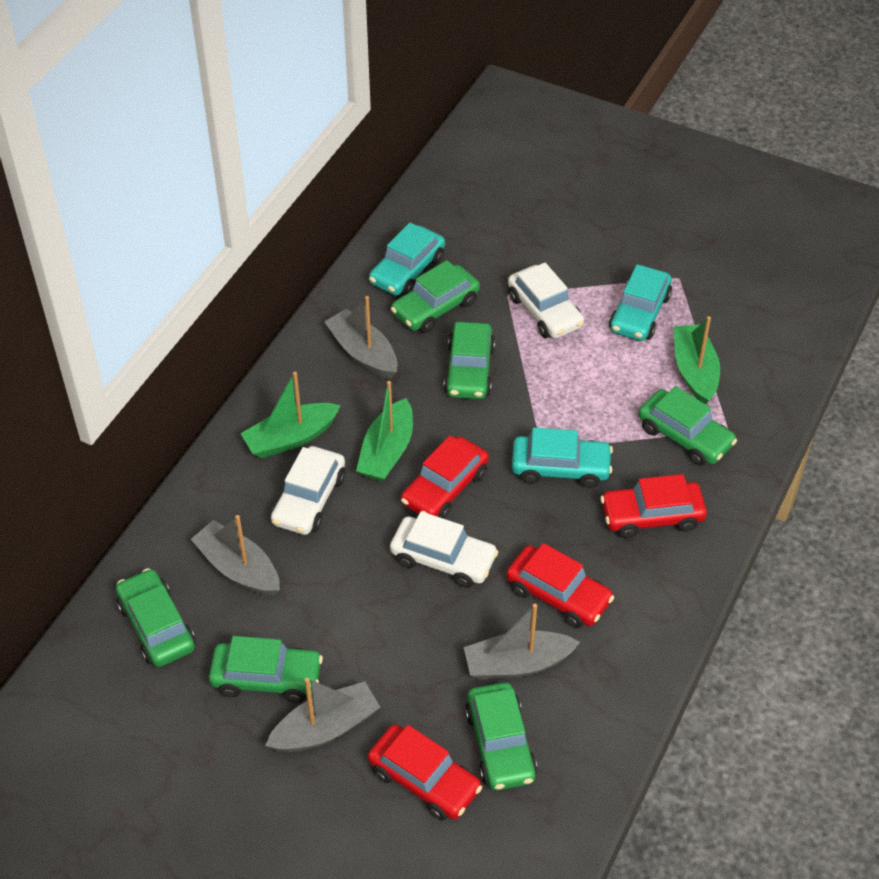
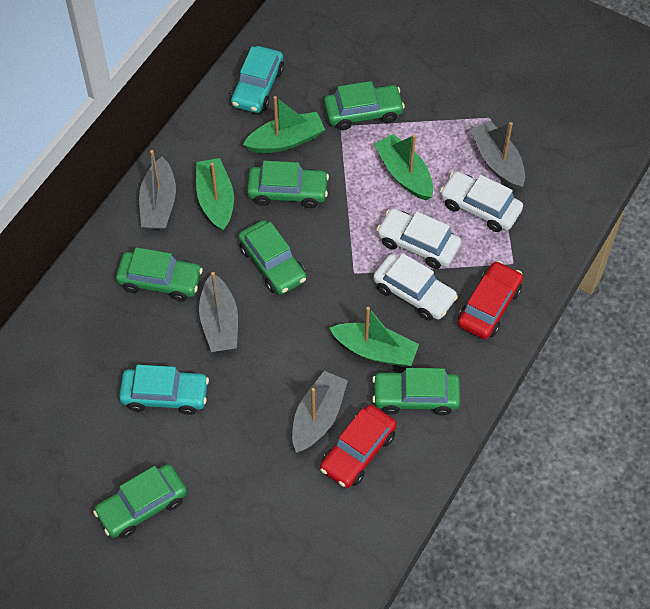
green boat: 3 -> 4
red car: 4 -> 2
turquoise car: 3 -> 2

